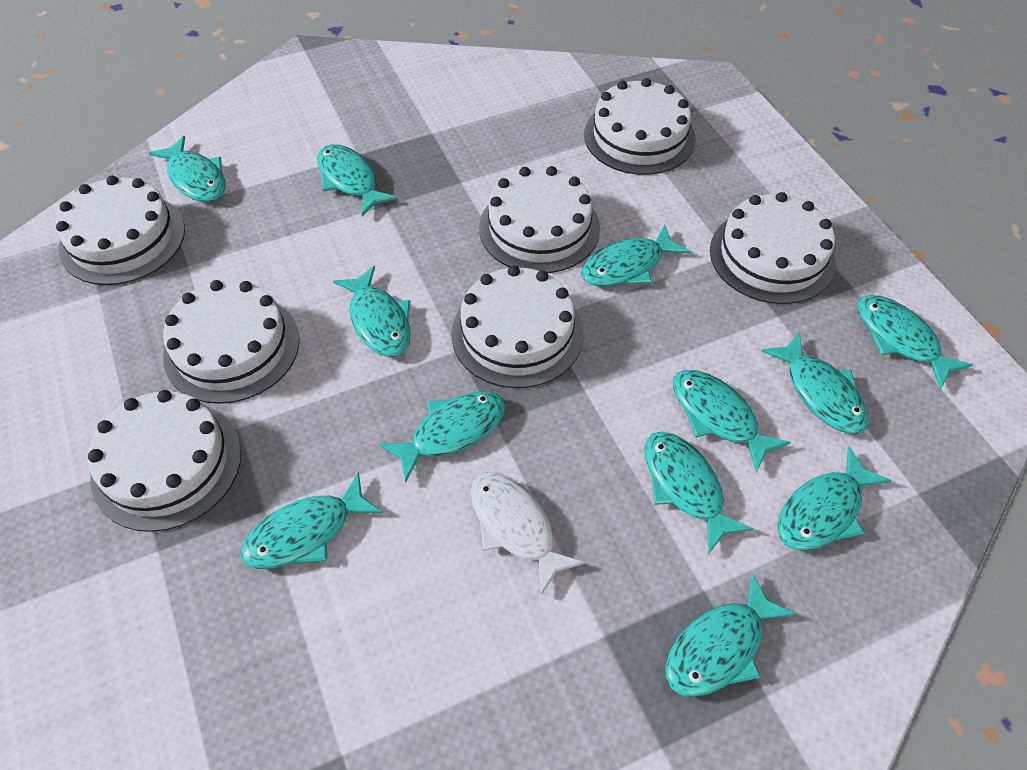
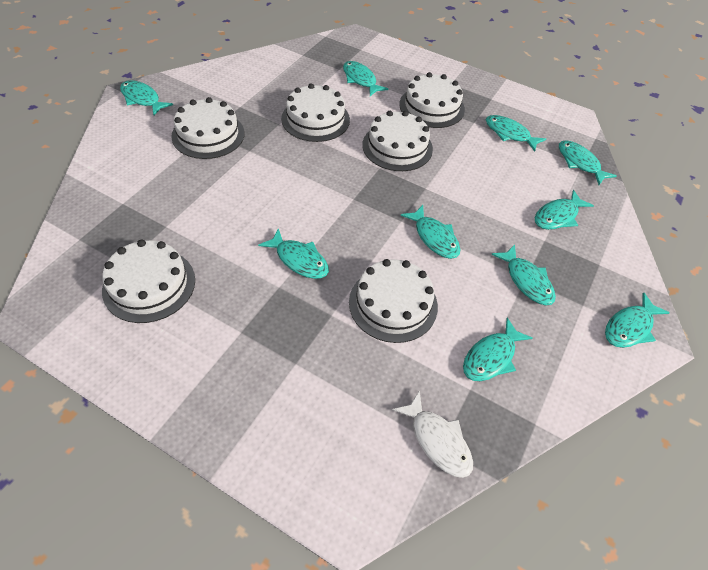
turquoise fish: 12 -> 10
white cake: 7 -> 6

